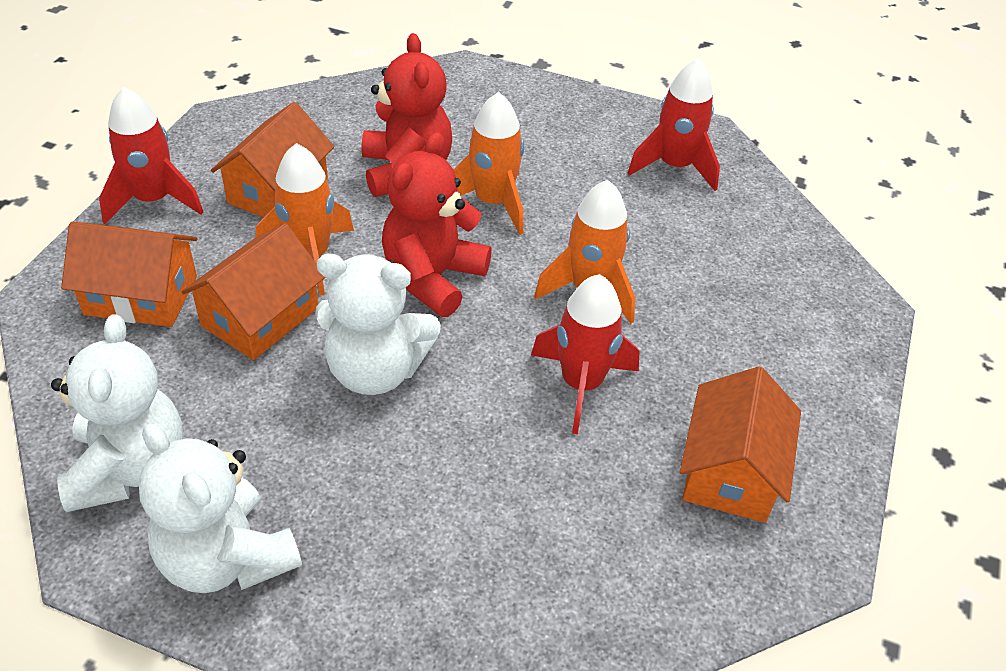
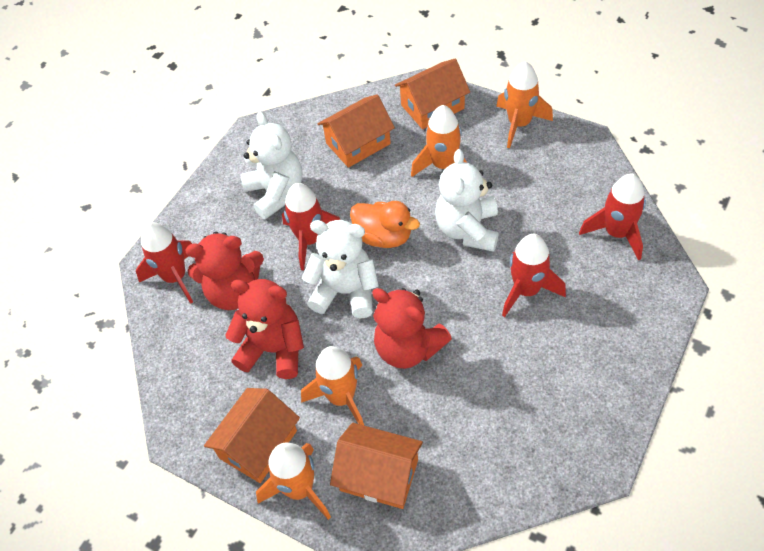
orange duck: 0 -> 1
orange rocket: 3 -> 4
red rocket: 3 -> 4
red teddy bear: 2 -> 3

